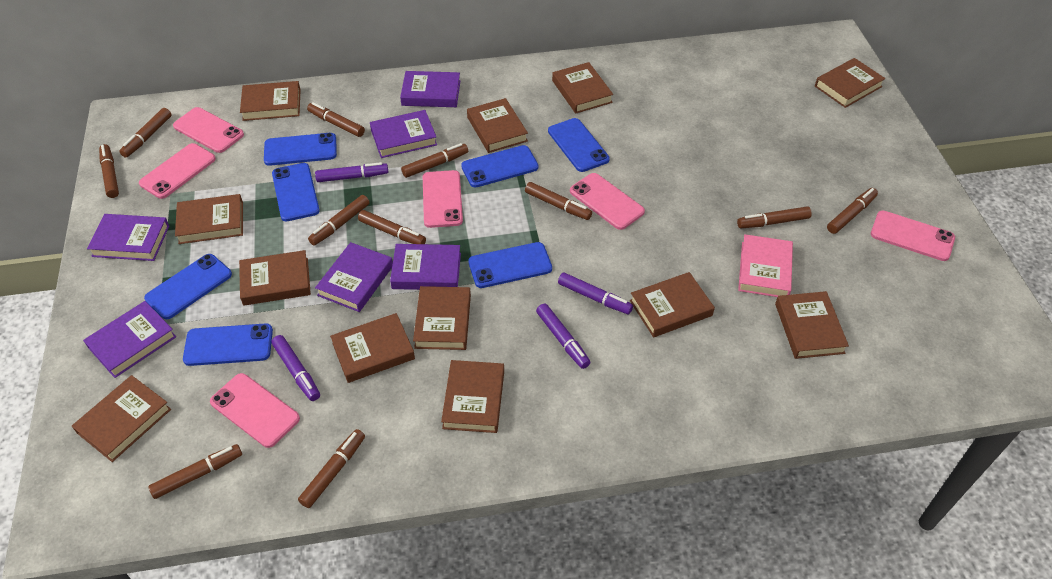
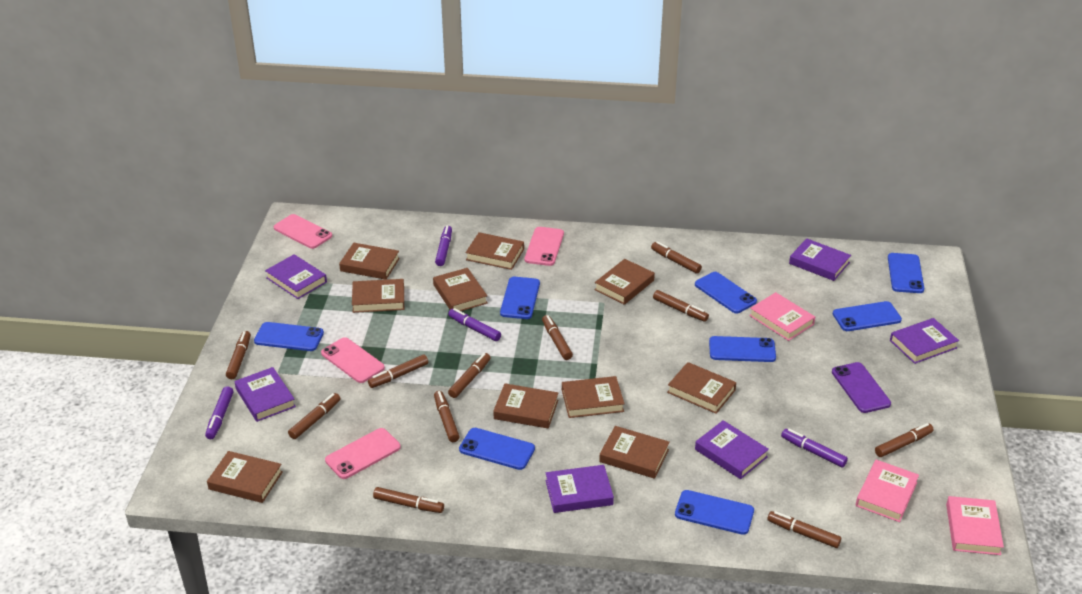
blue phone: 7 -> 8
brown book: 12 -> 10
pink book: 1 -> 3
pink phone: 6 -> 4
purple phone: 0 -> 1

